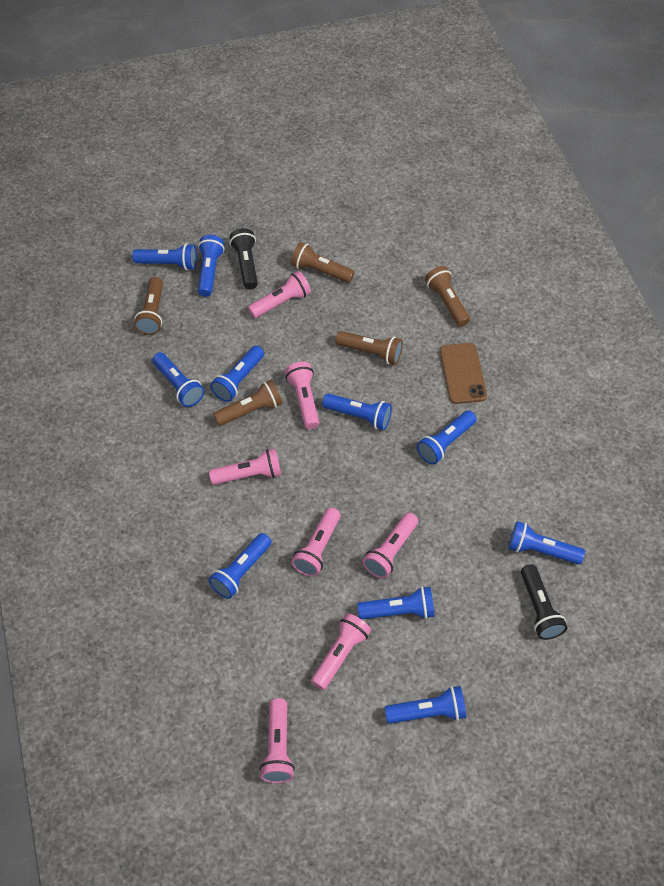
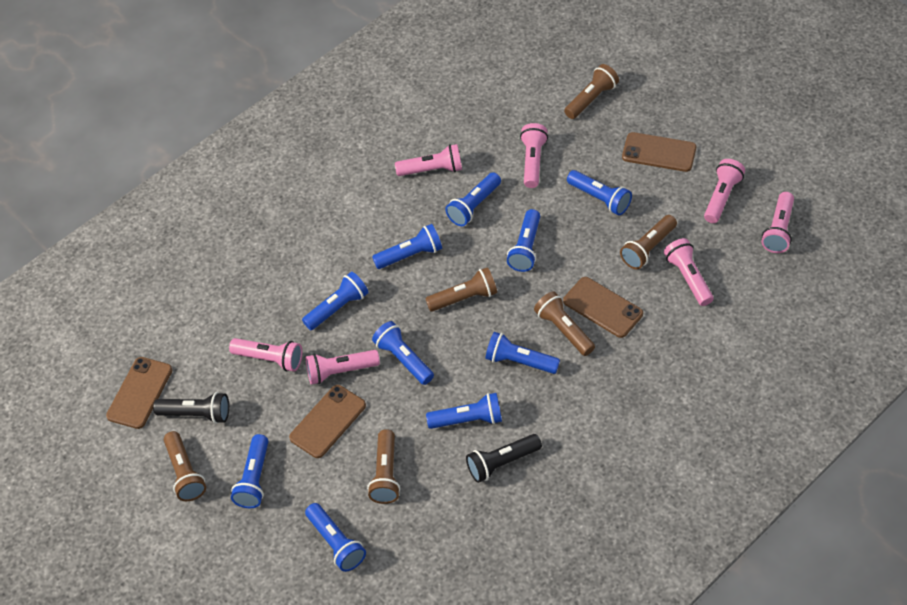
brown flashlight: 5 -> 6
brown phone: 1 -> 4

